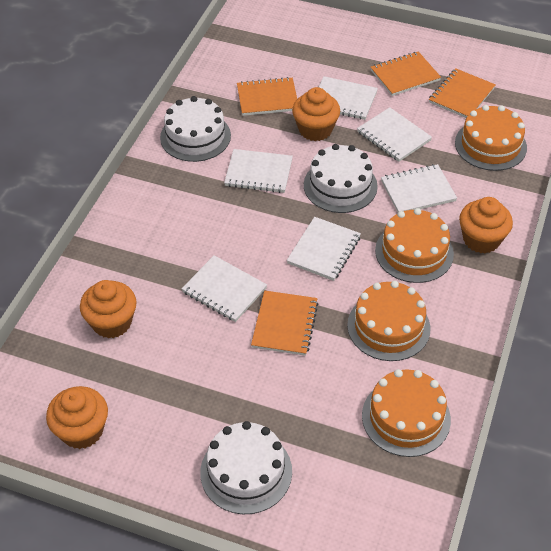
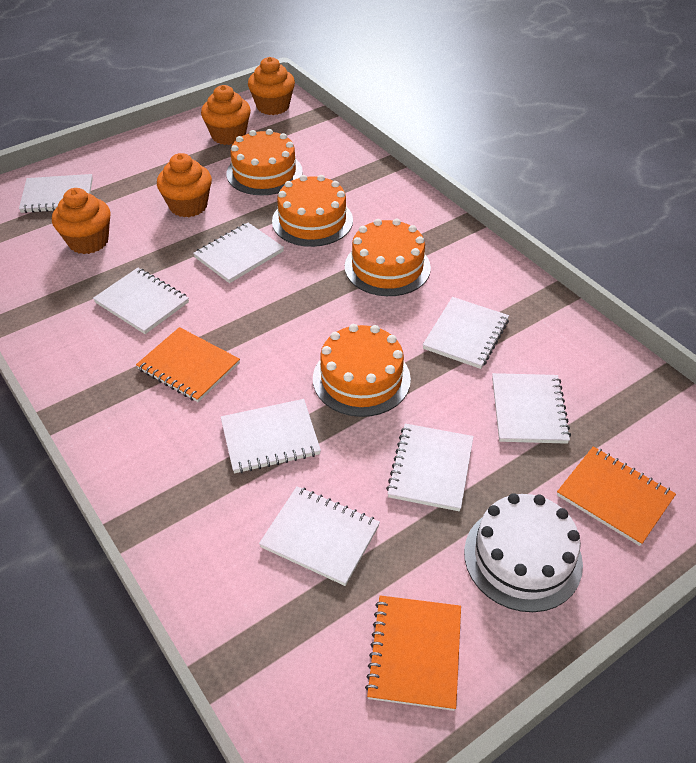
orange notebook: 4 -> 3
white cake: 3 -> 1
white notebook: 6 -> 8

